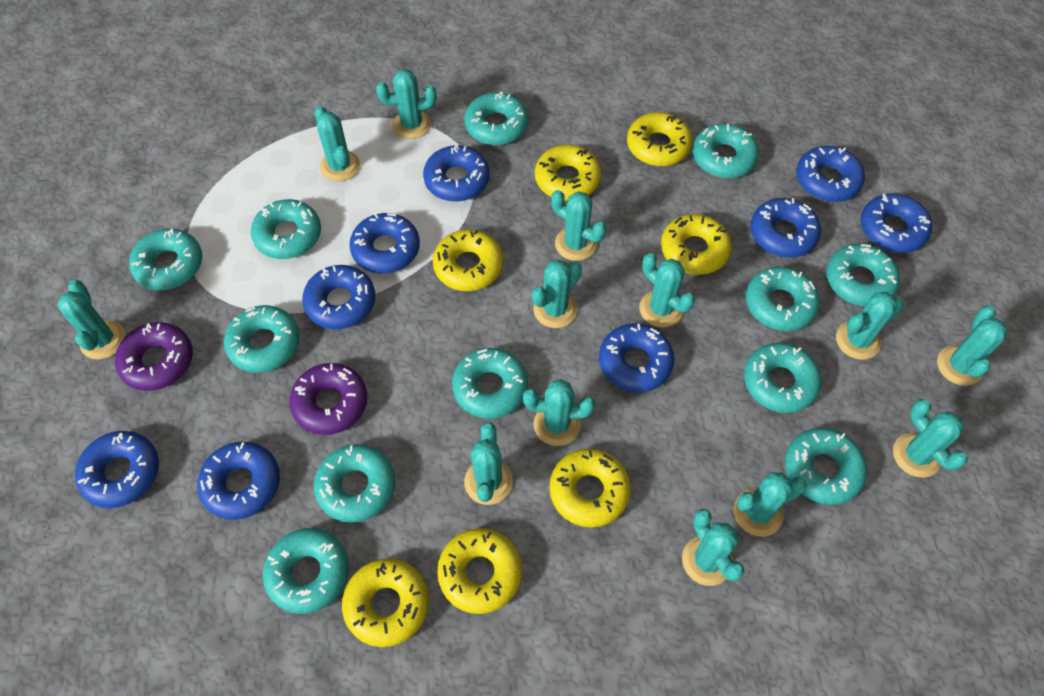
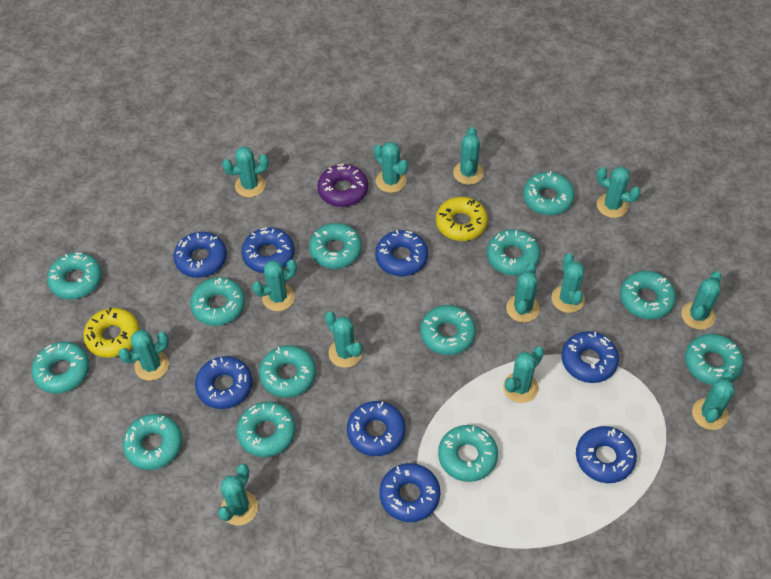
blue donut: 9 -> 8
purple donut: 2 -> 1
turquoise donut: 12 -> 13
yellow donut: 7 -> 2

